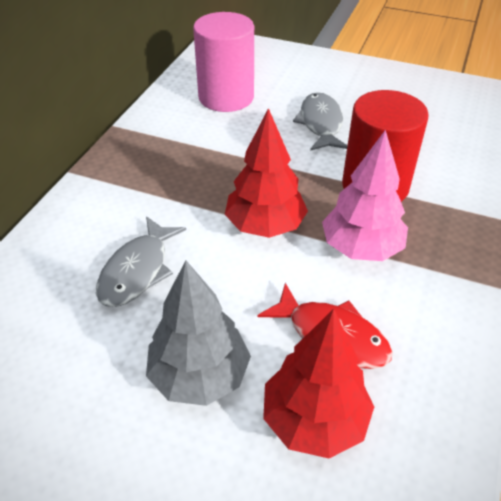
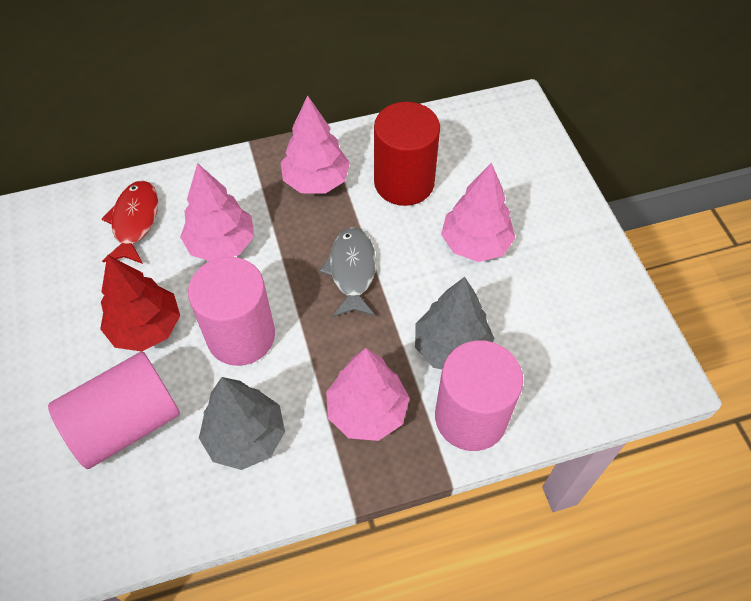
grey fish: 2 -> 1
grey tree: 1 -> 2
pink cylinder: 1 -> 3
pink tree: 1 -> 4
red tree: 2 -> 1

